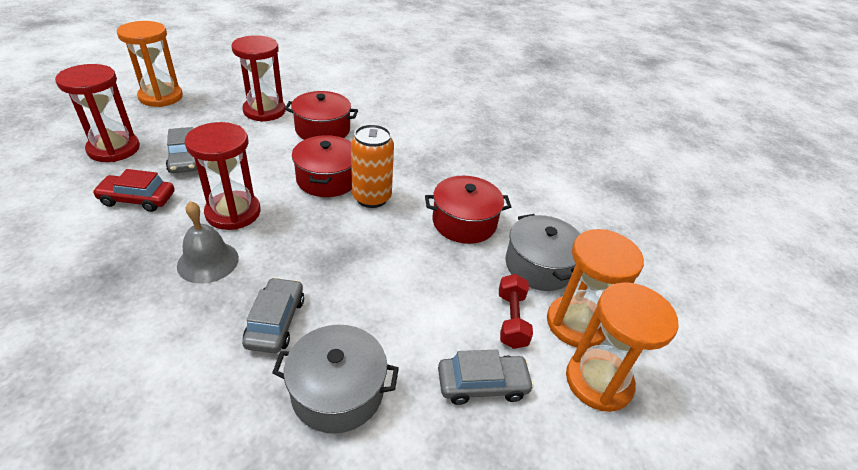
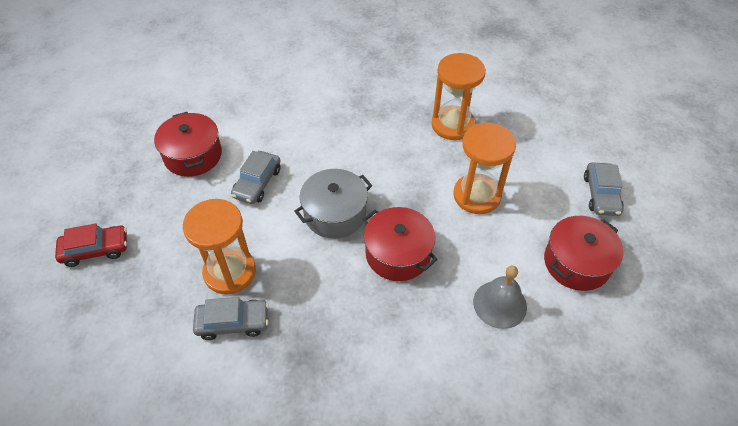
grey pot: 2 -> 1
orange can: 1 -> 0
red dumbbell: 1 -> 0
red hourglass: 3 -> 0

